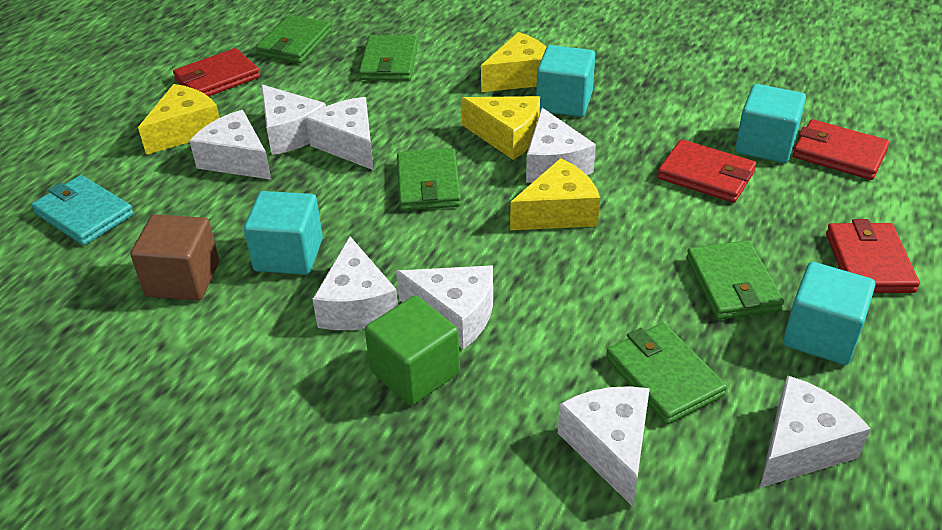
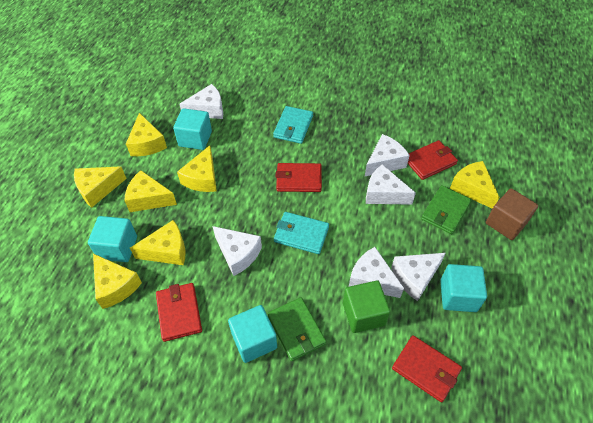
green wallet: 5 -> 2
turquoise wallet: 1 -> 2
white cheese: 8 -> 6
yellow cheese: 4 -> 7

